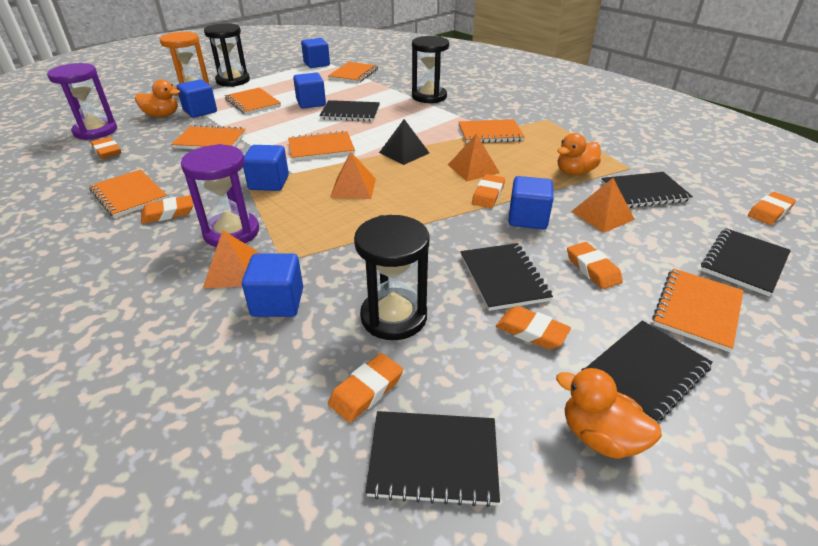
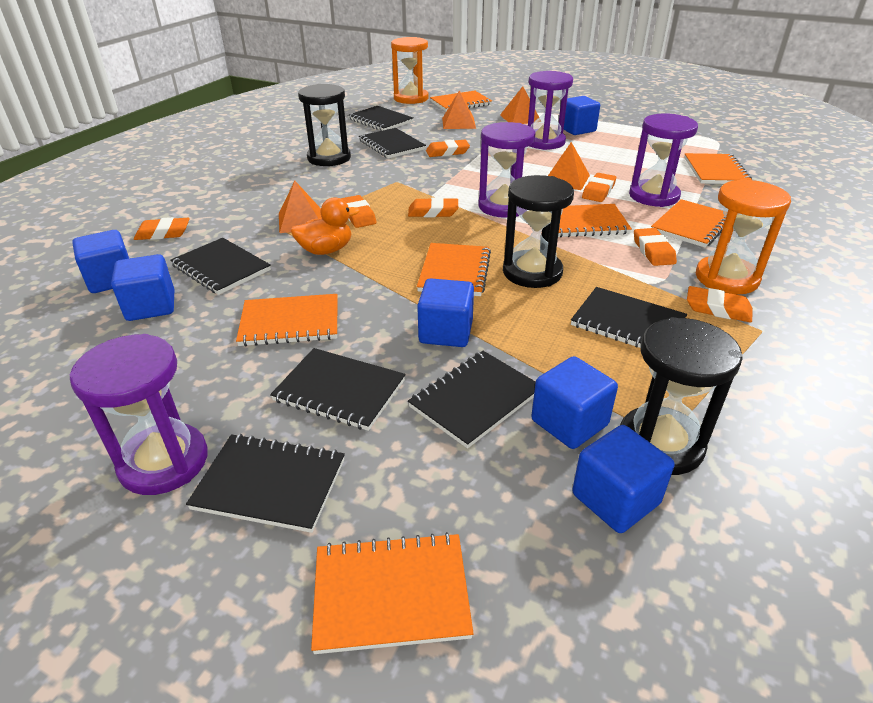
black notebook: 6 -> 7
black pyramid: 1 -> 0
orange duck: 3 -> 1
orange hourglass: 1 -> 2
purple hourglass: 2 -> 4

